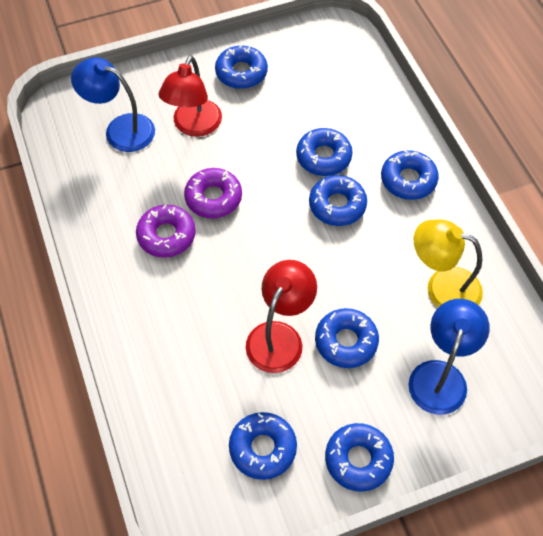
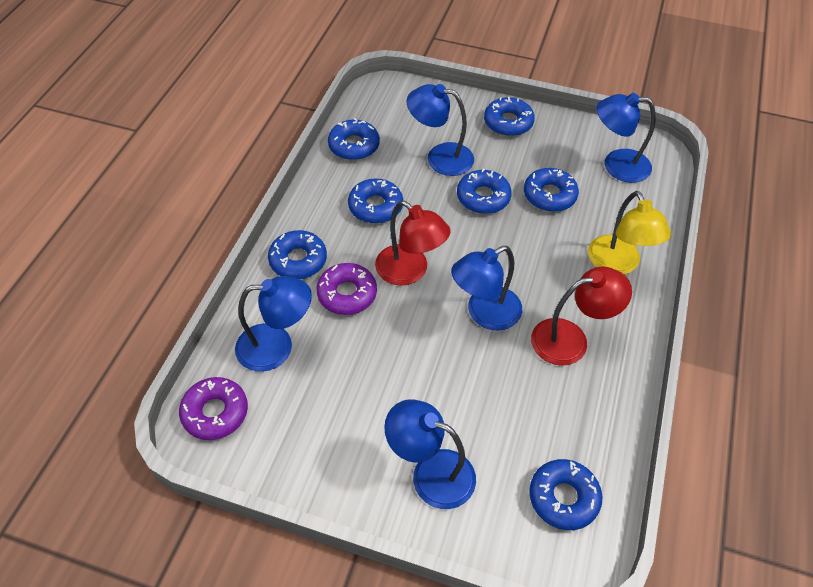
blue lamp: 2 -> 5

